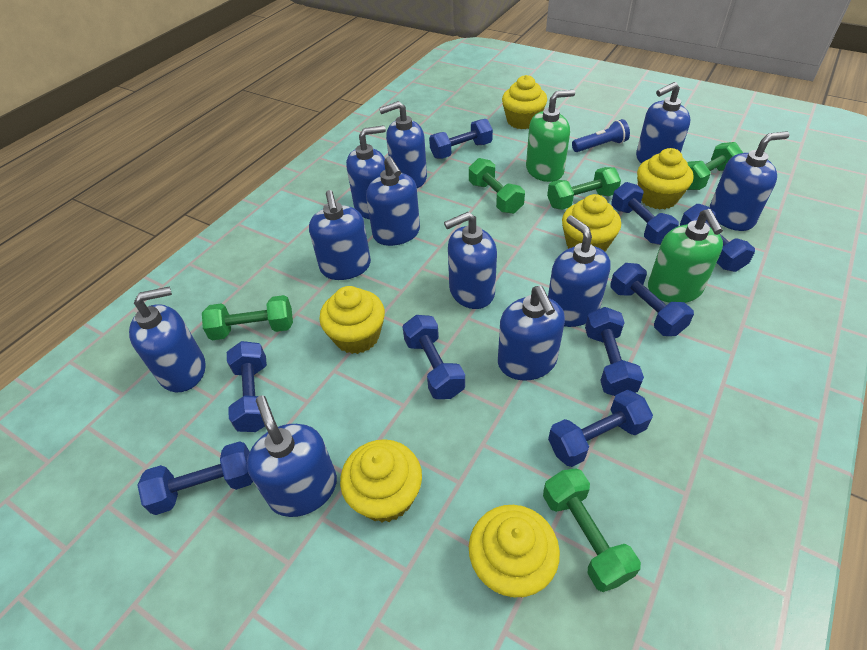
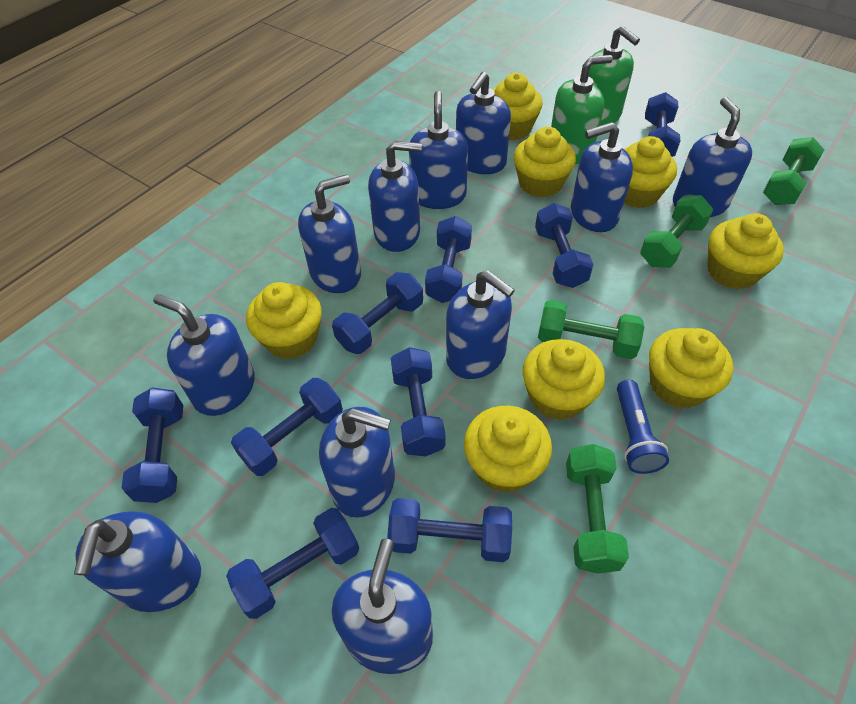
green dumbbell: 5 -> 4
yellow cupcake: 6 -> 8

